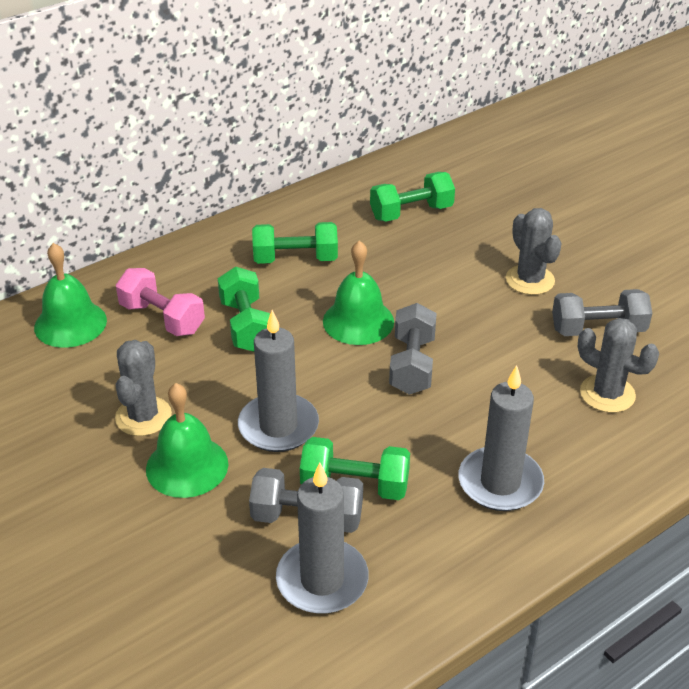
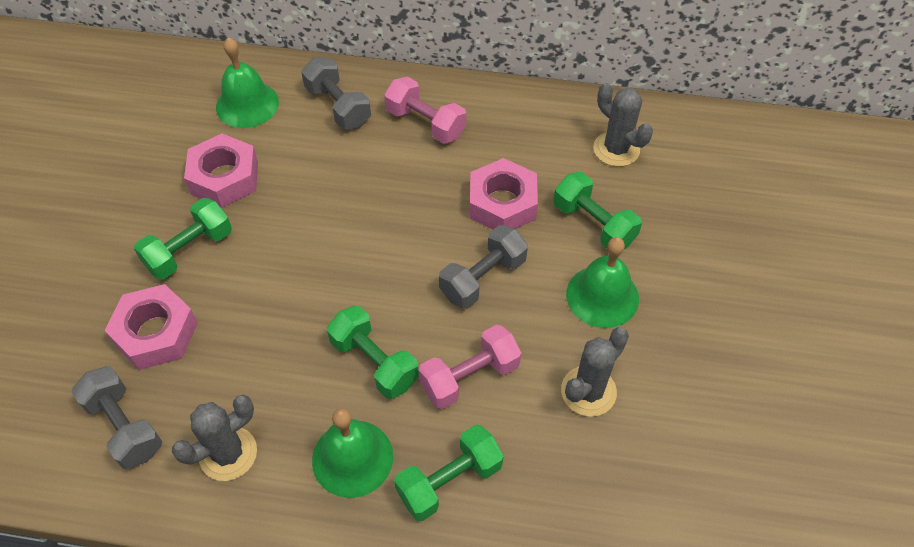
grey candle: 3 -> 0
pink dumbbell: 1 -> 2
pink nut: 0 -> 3

